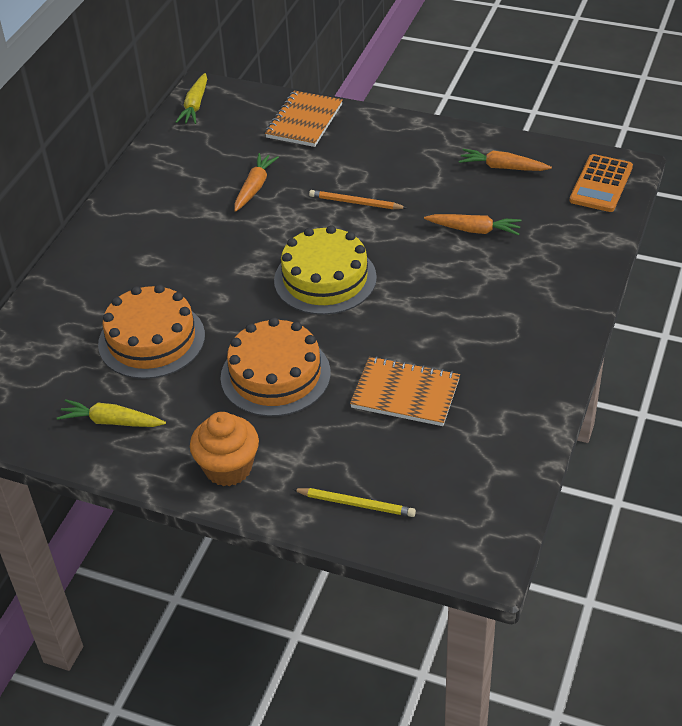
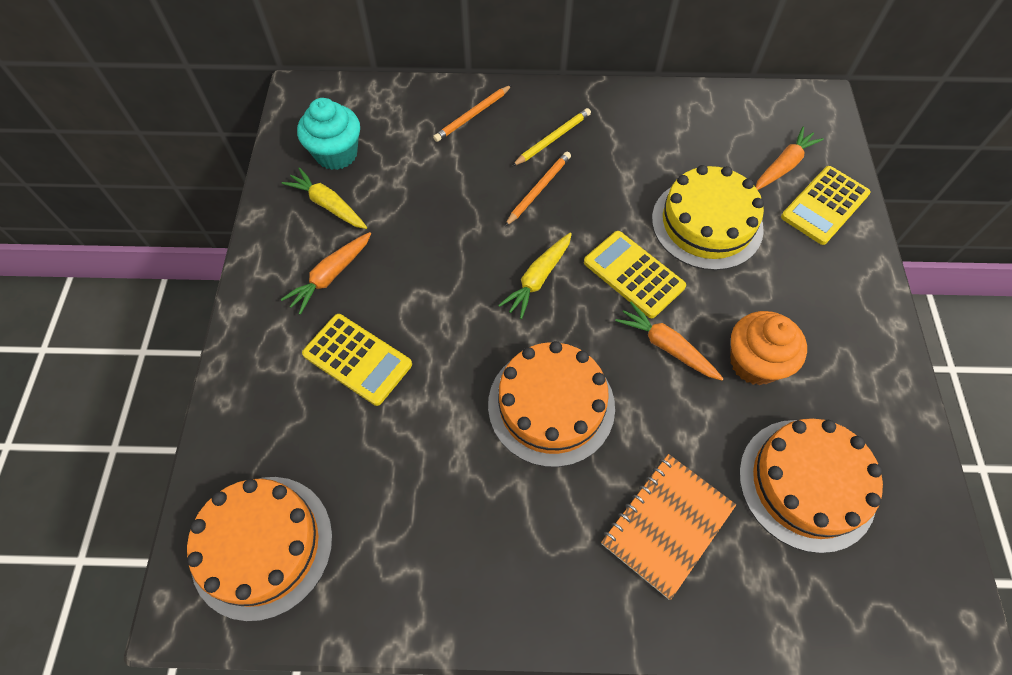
orange cake: 2 -> 3
orange calculator: 1 -> 0
orange notebook: 2 -> 1
orange pencil: 1 -> 2
turquoise cupcake: 0 -> 1
yellow calculator: 0 -> 3

